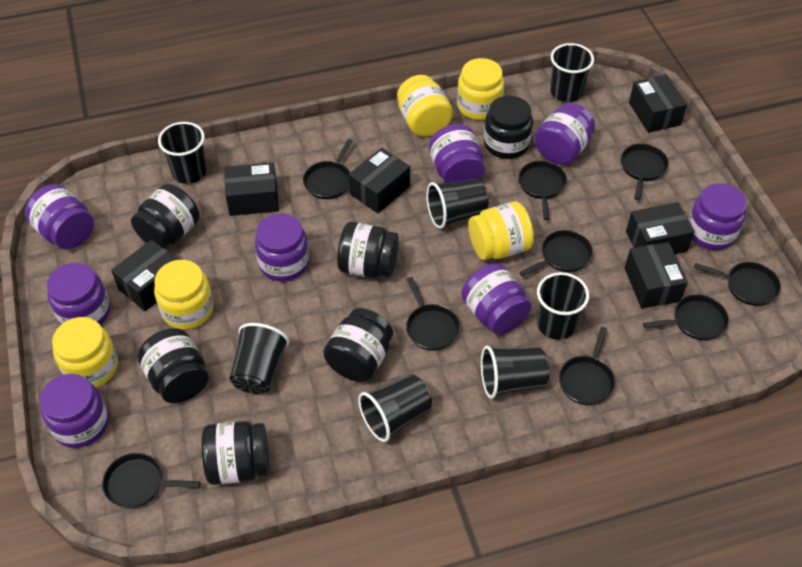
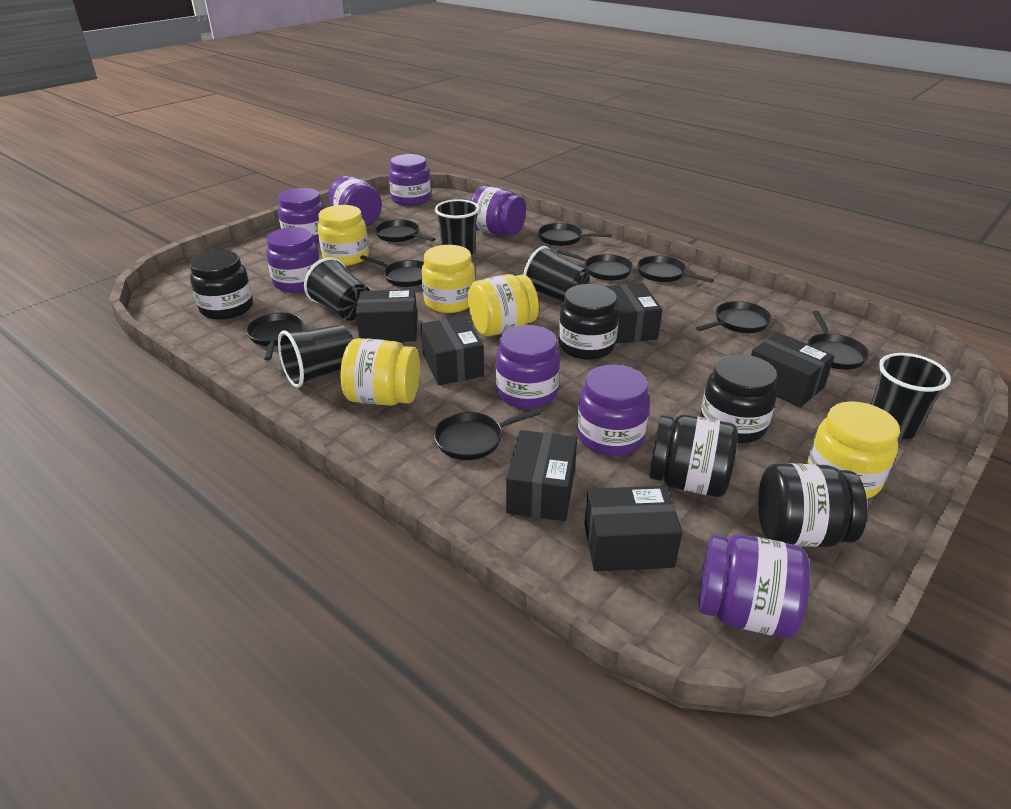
black cup: 7 -> 5
black jar: 6 -> 5

